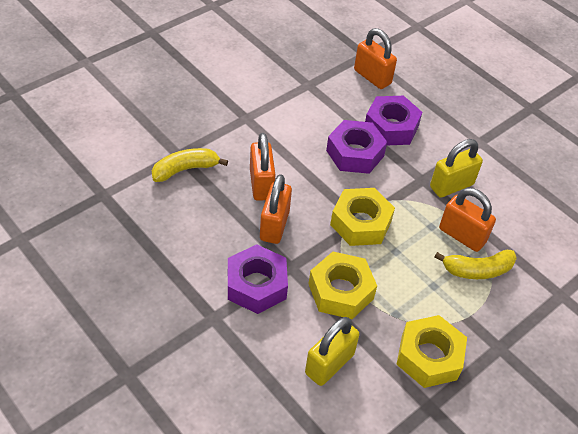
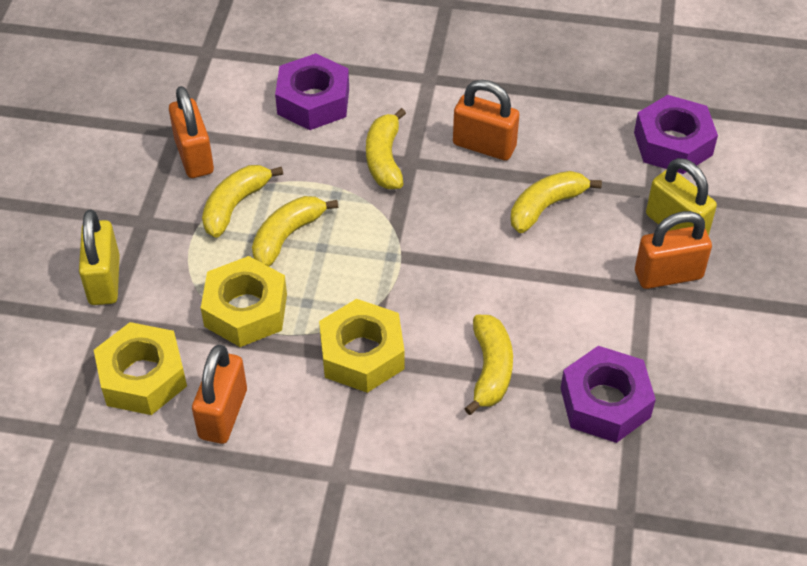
yellow banana: 2 -> 5

